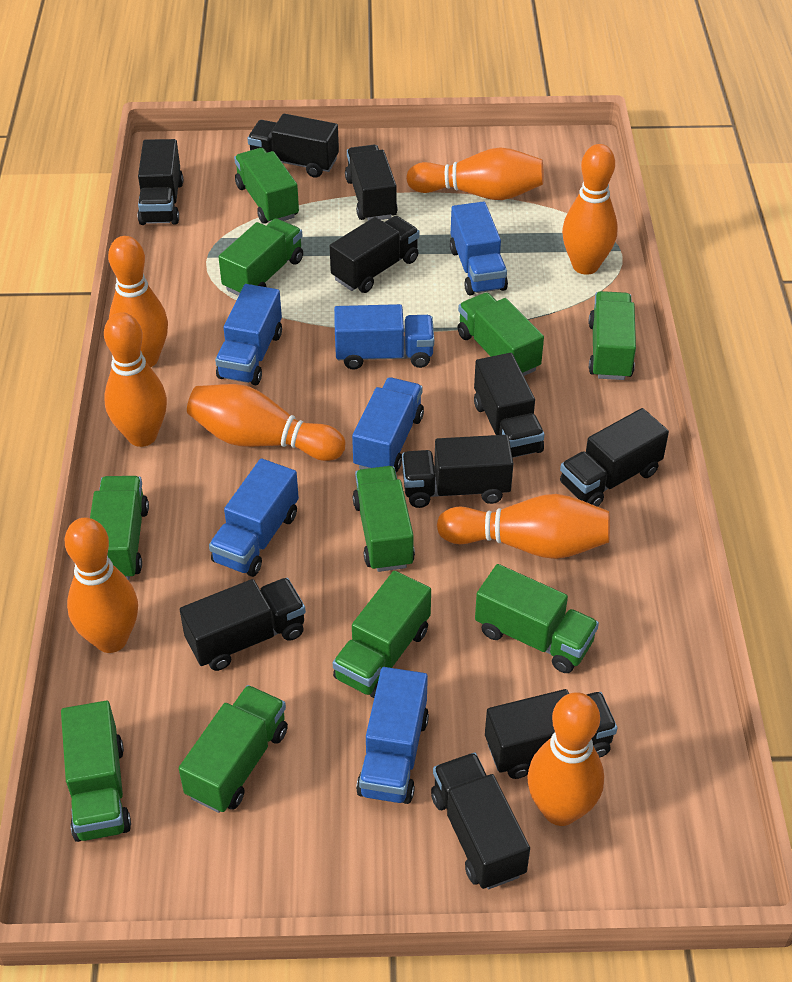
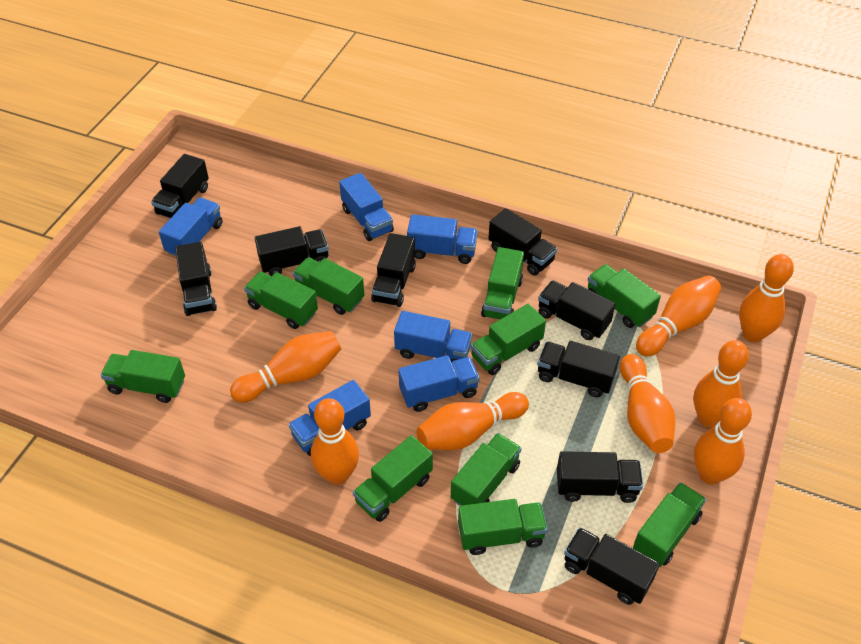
black truck: 10 -> 9

